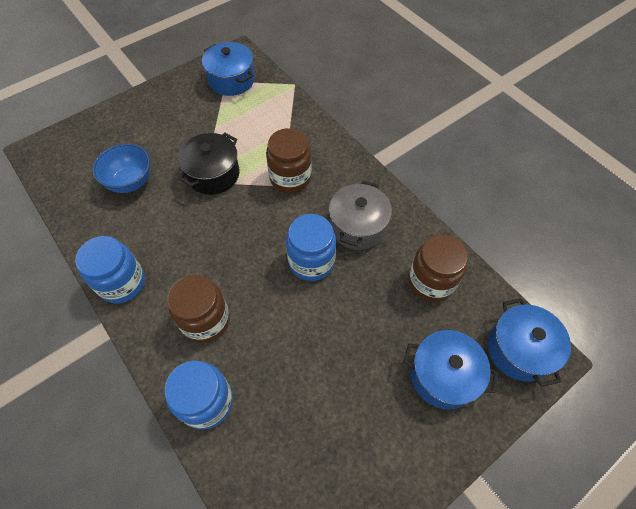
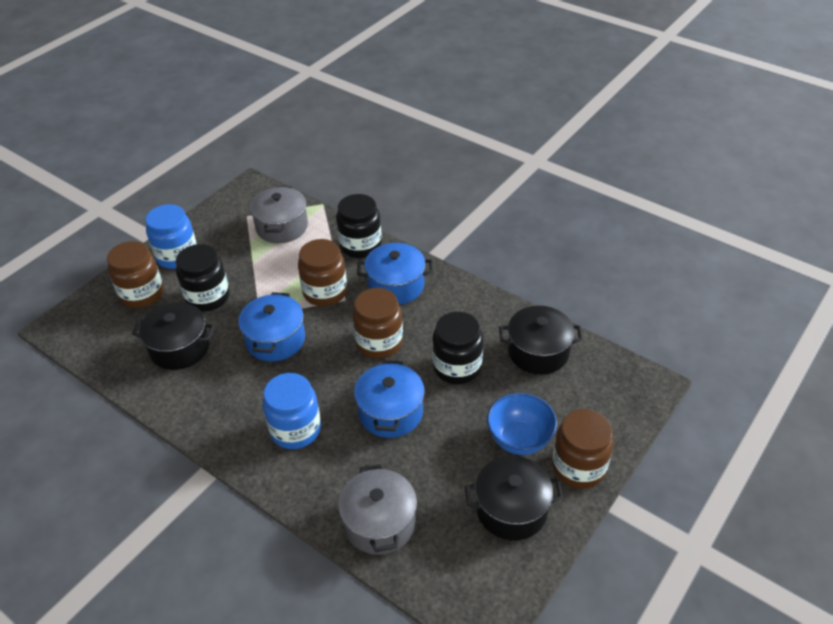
black jar: 0 -> 3
black pot: 1 -> 3
blue jar: 3 -> 2
brown jar: 3 -> 4
grey pot: 1 -> 2

